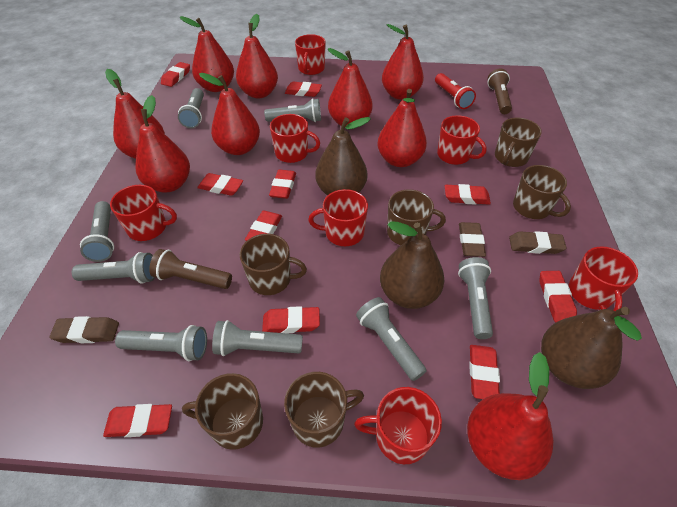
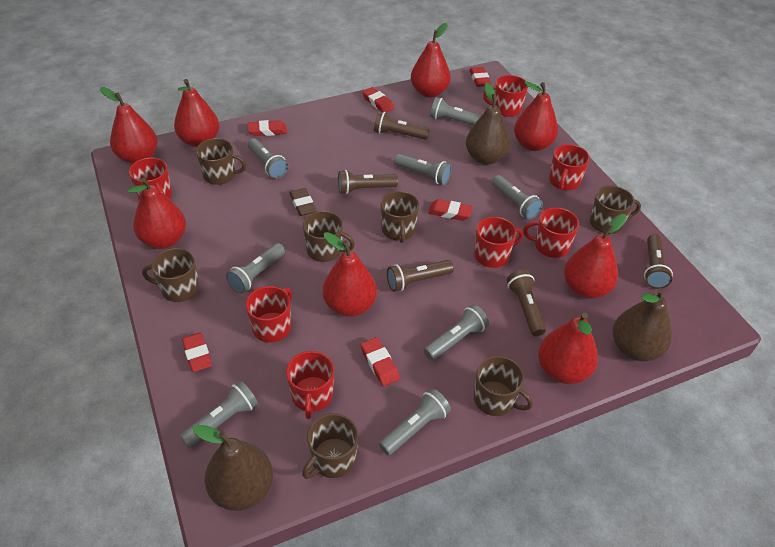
brown eraser: 3 -> 1
brown flashlight: 2 -> 5
brown mug: 6 -> 7
red eraser: 10 -> 6
red flashlight: 1 -> 0
red pear: 9 -> 8

